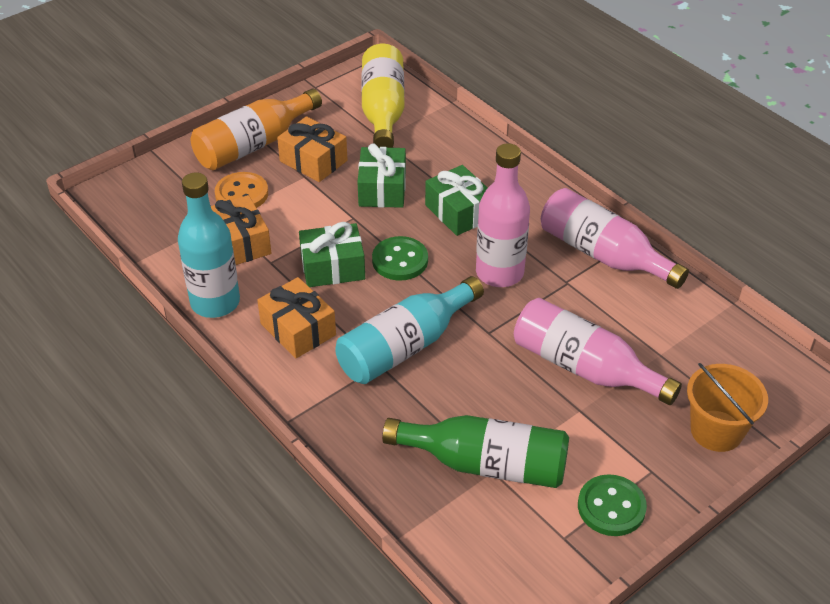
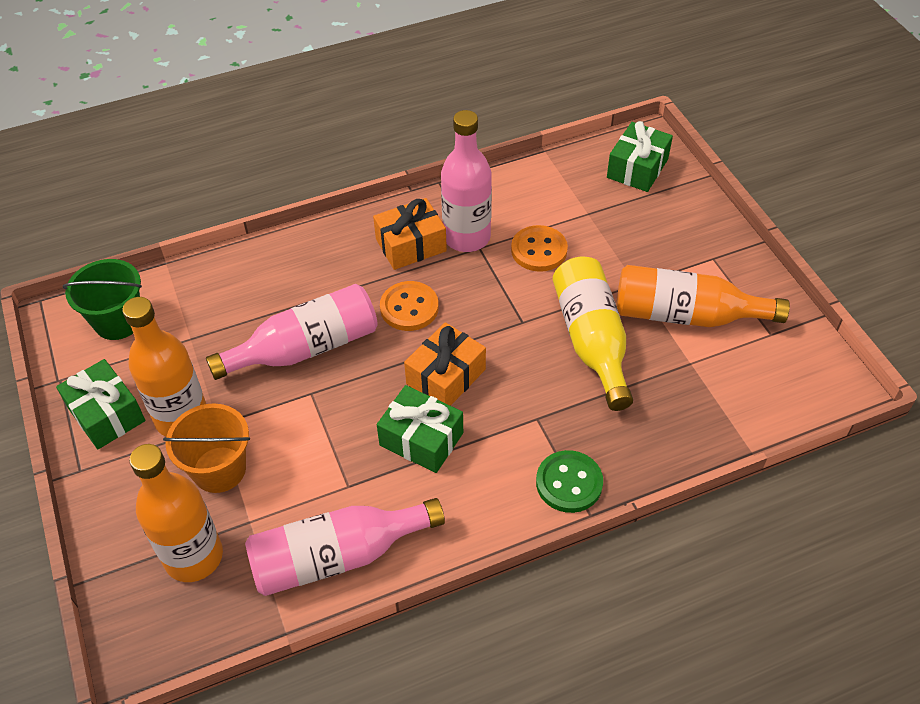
green bottle: 1 -> 0
green bucket: 0 -> 1
green button: 2 -> 1
orange bottle: 1 -> 3
orange button: 1 -> 2
orange gift: 3 -> 2
turquoise bottle: 2 -> 0

